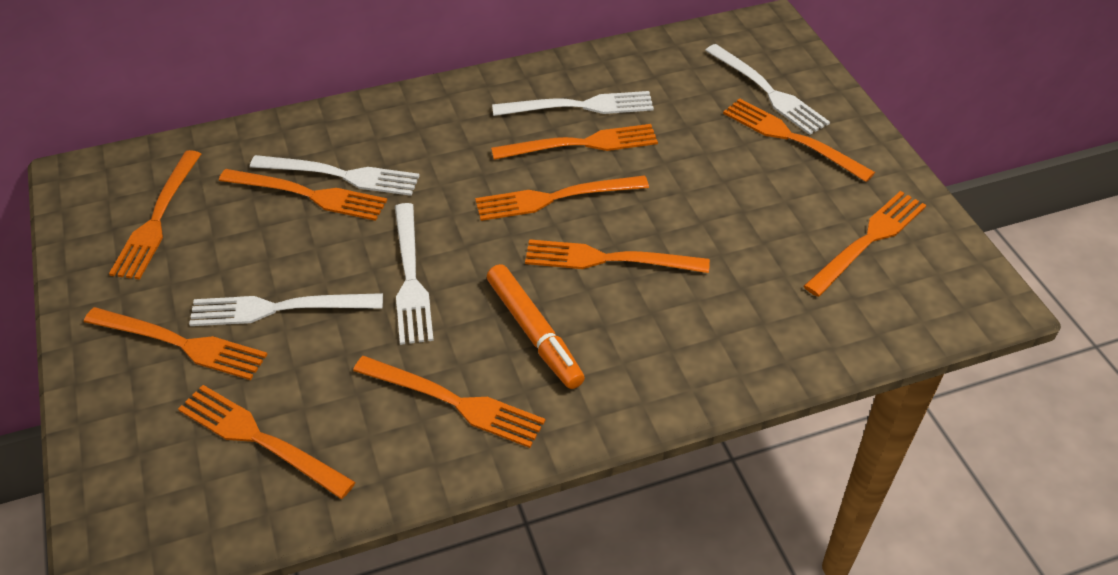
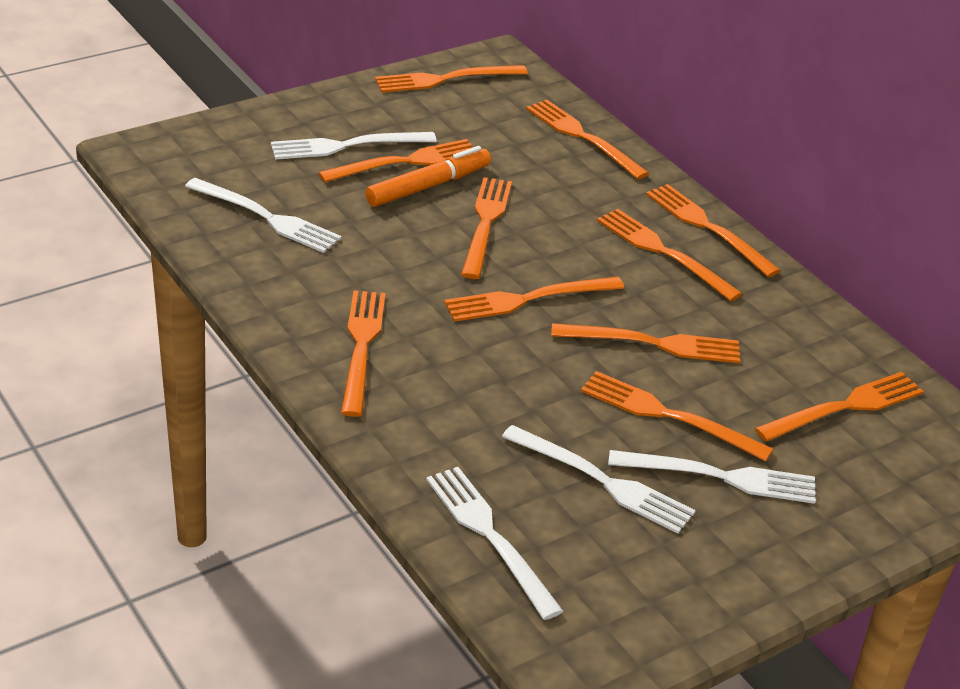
orange fork: 10 -> 11

